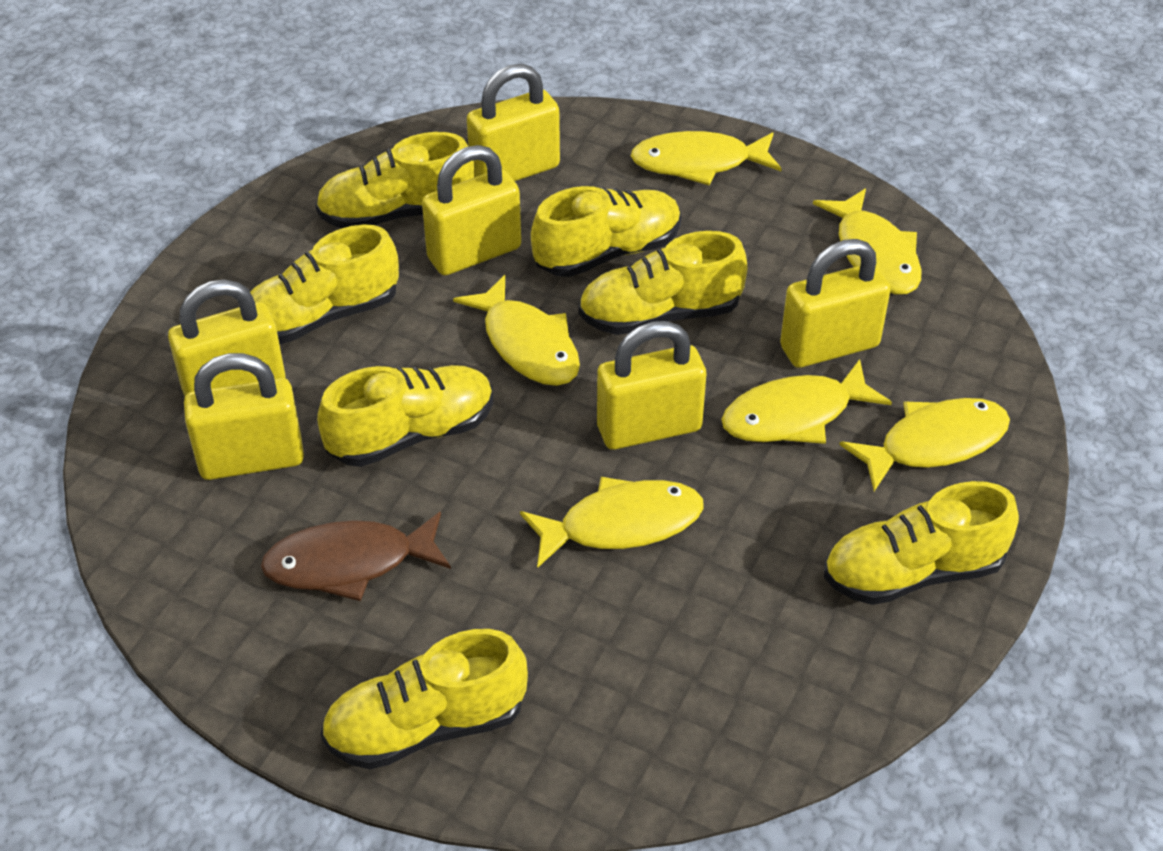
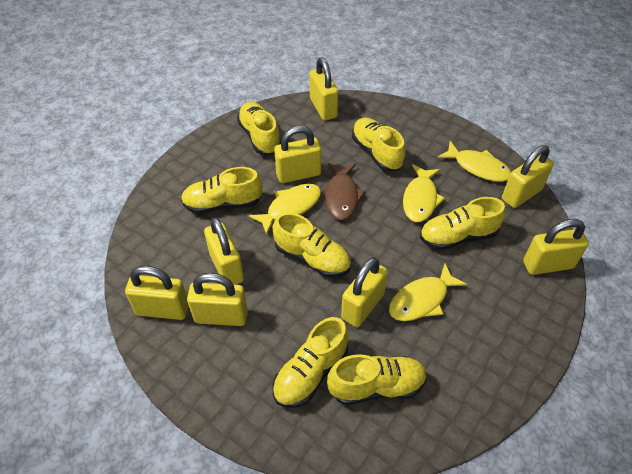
yellow fish: 6 -> 4
yellow padlock: 6 -> 8

